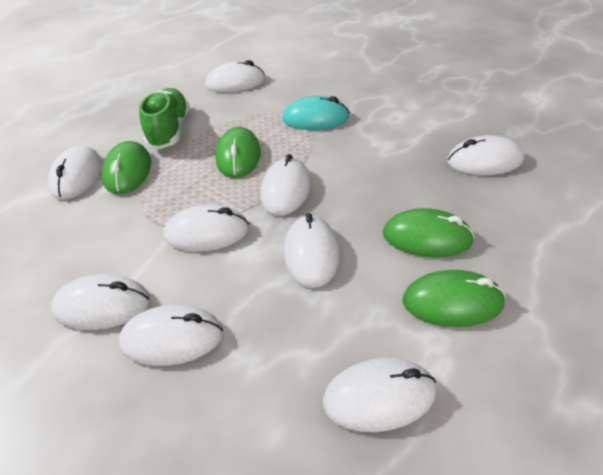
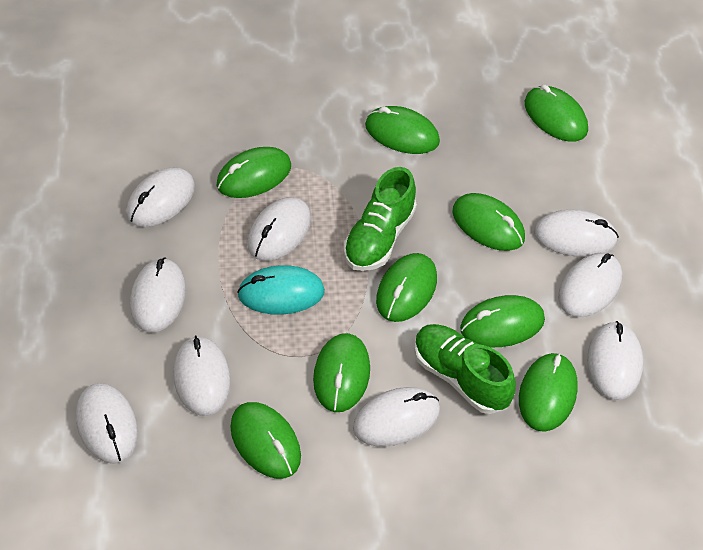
green mouse: 4 -> 9
green shoe: 1 -> 2

